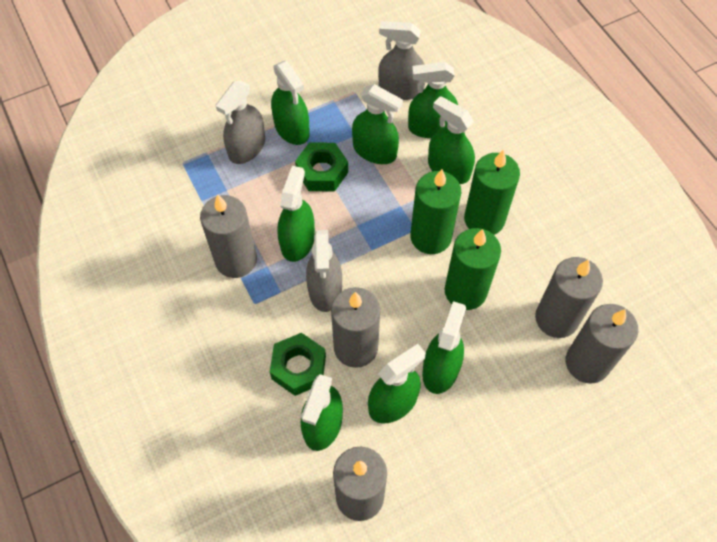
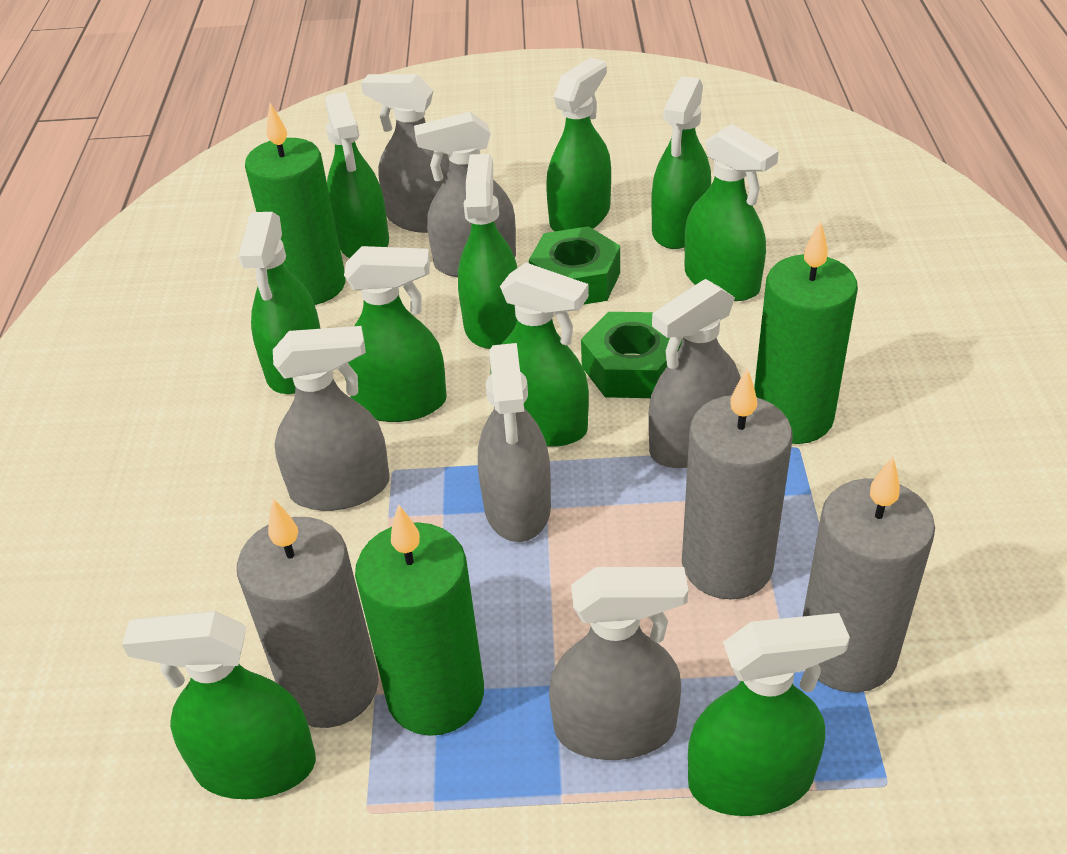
green spray bottle: 8 -> 10
grey candle: 5 -> 3
grey spray bottle: 3 -> 6

